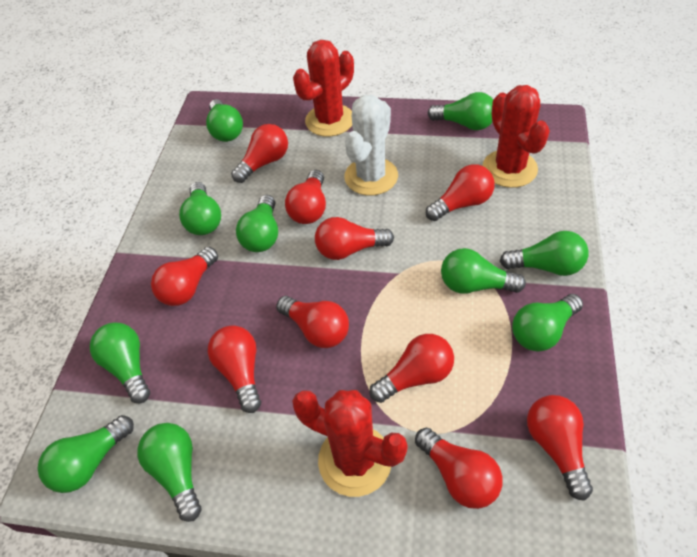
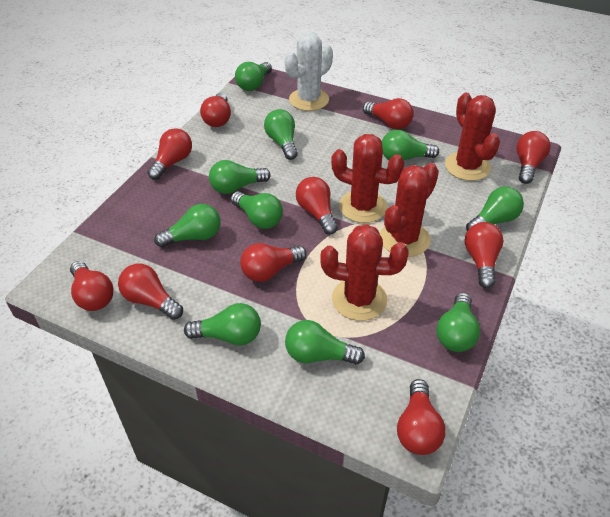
red cactus: 3 -> 4

